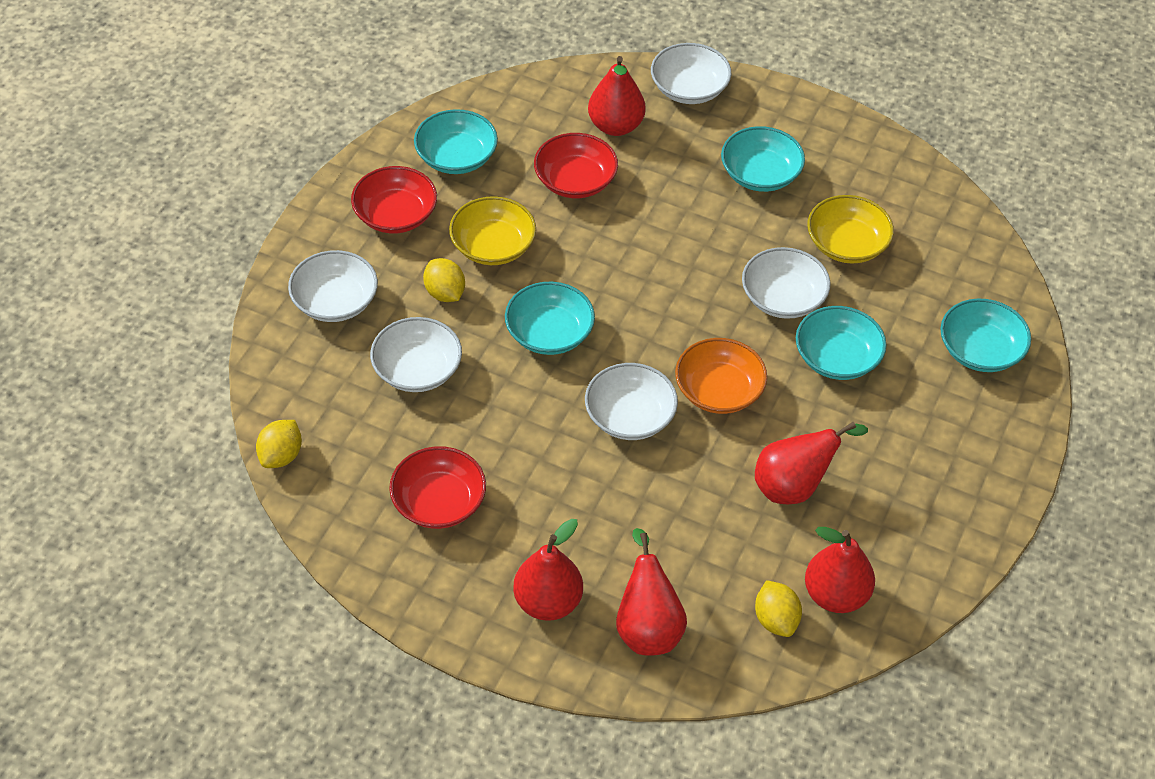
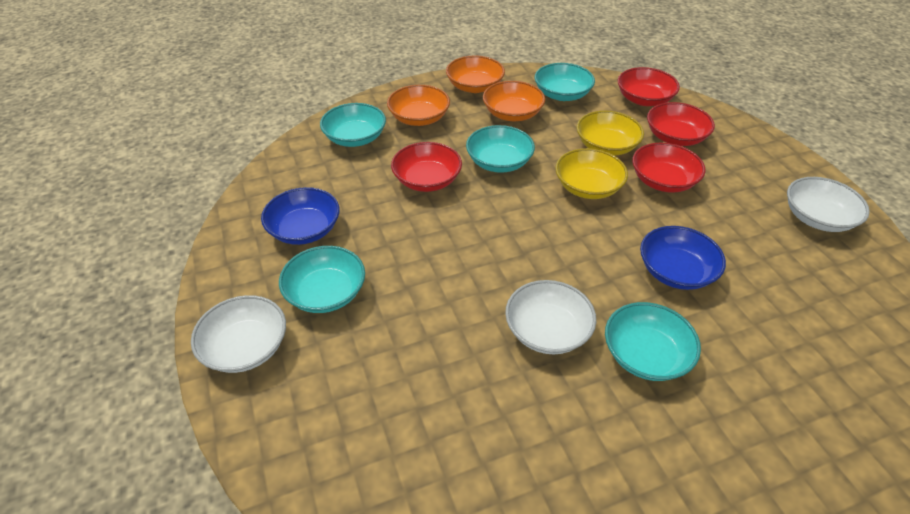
blue bowl: 0 -> 2
orange bowl: 1 -> 3
red bowl: 3 -> 4
red pear: 5 -> 0
white bowl: 5 -> 3
yellow lemon: 3 -> 0

